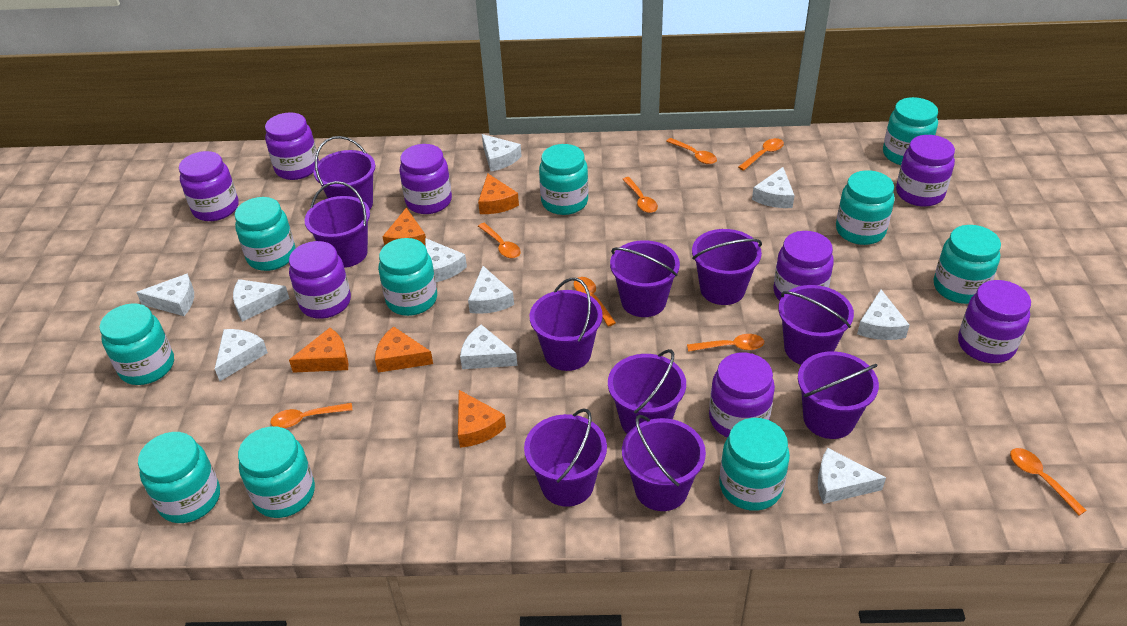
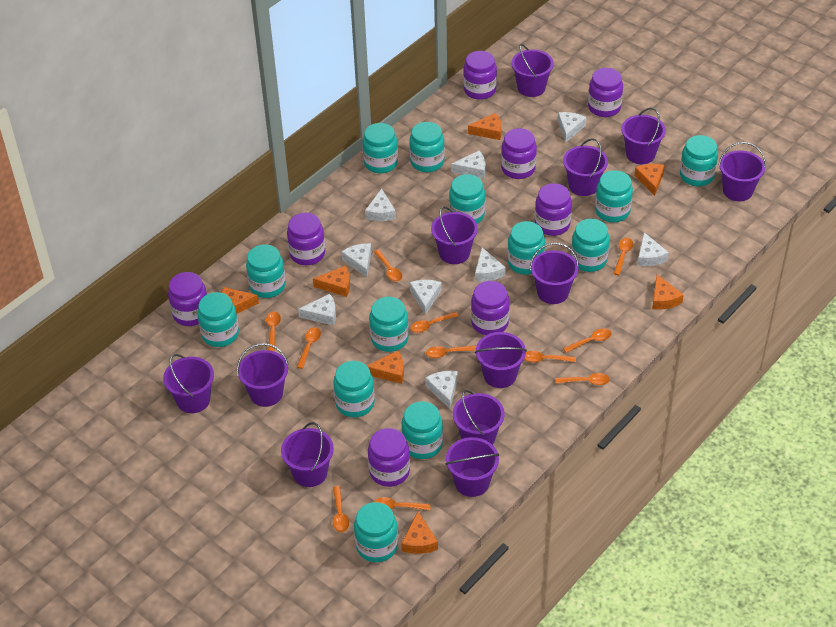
orange cheese: 5 -> 7
orange spoon: 8 -> 11
purple bucket: 10 -> 12
turquoise jar: 10 -> 13
white cheese: 10 -> 9

